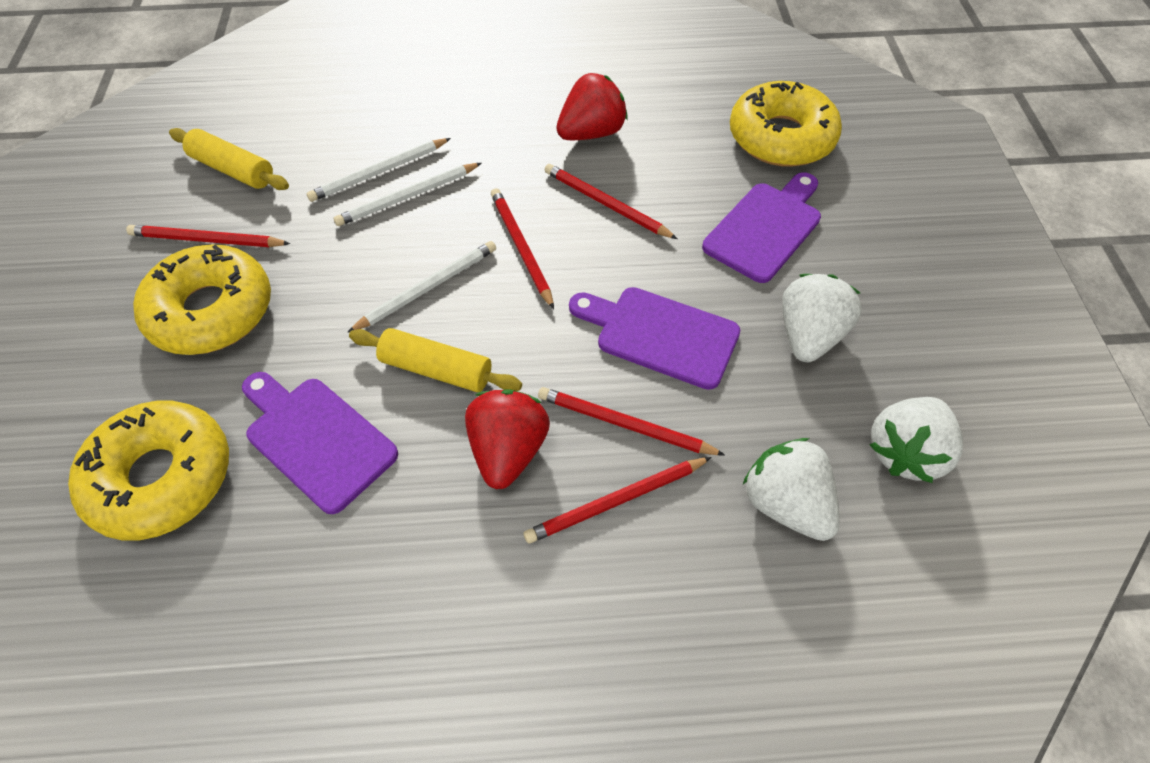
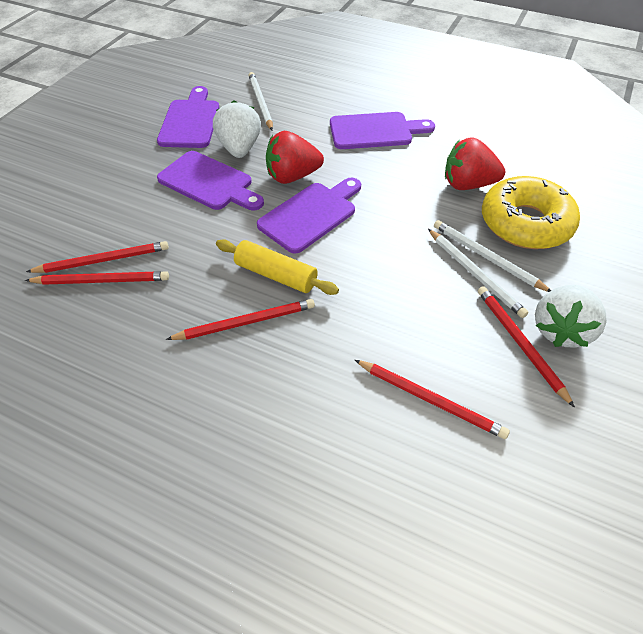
purple cutting board: 3 -> 4
white strawberry: 3 -> 2
yellow donut: 3 -> 1
yellow rolling pin: 2 -> 1

